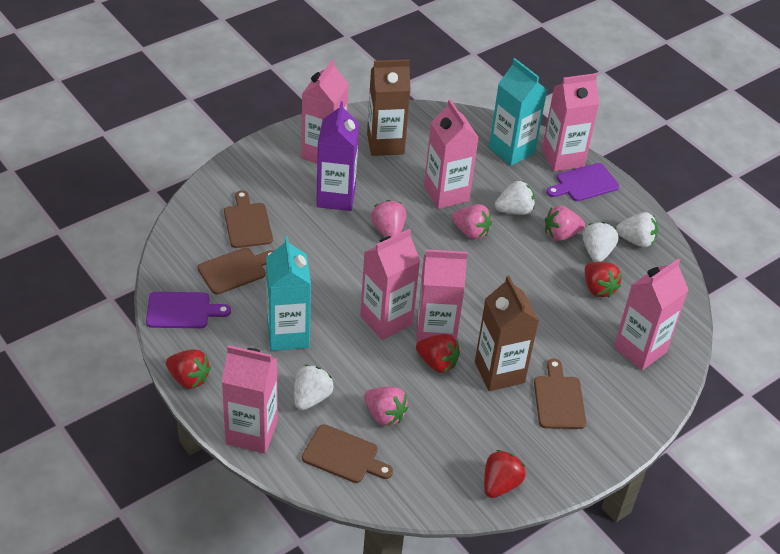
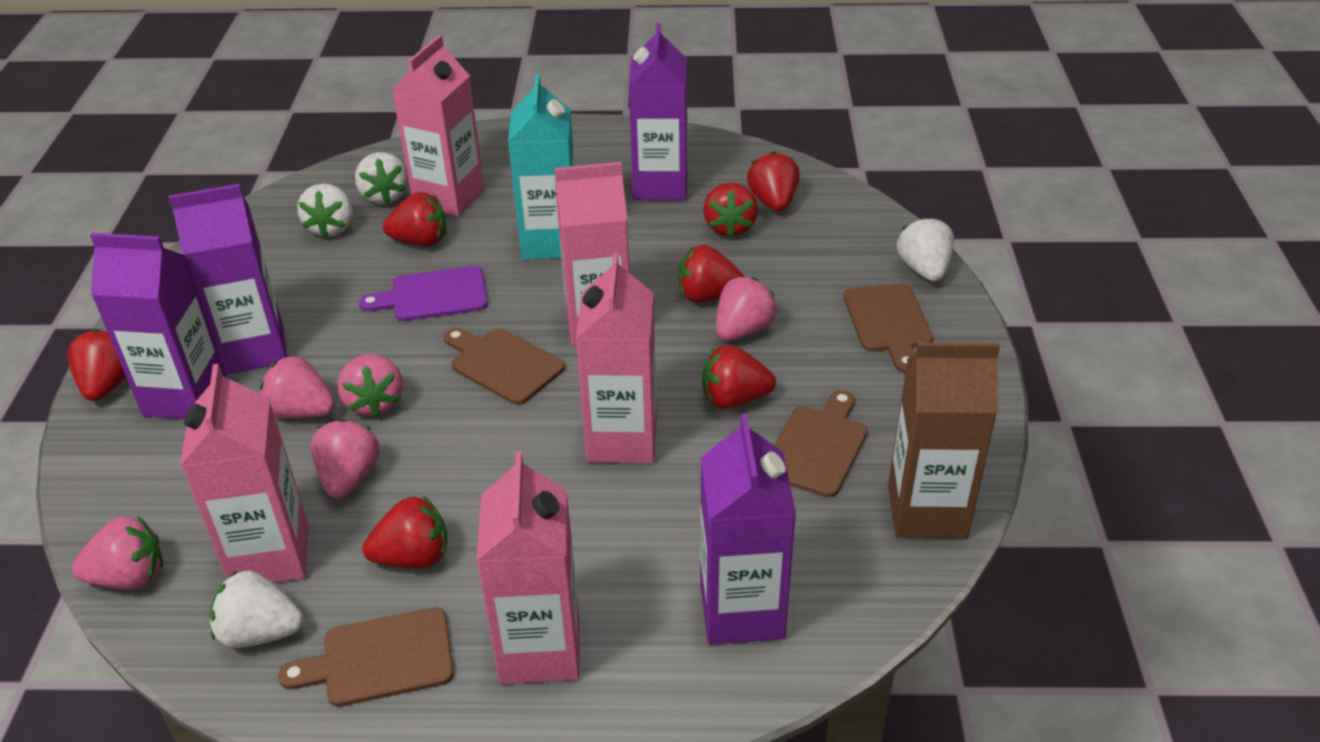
brown carton: 2 -> 1
pink carton: 7 -> 5
pink strawberry: 4 -> 5
purple carton: 1 -> 4
purple cutting board: 2 -> 1
red strawberry: 4 -> 7
turquoise carton: 2 -> 1

